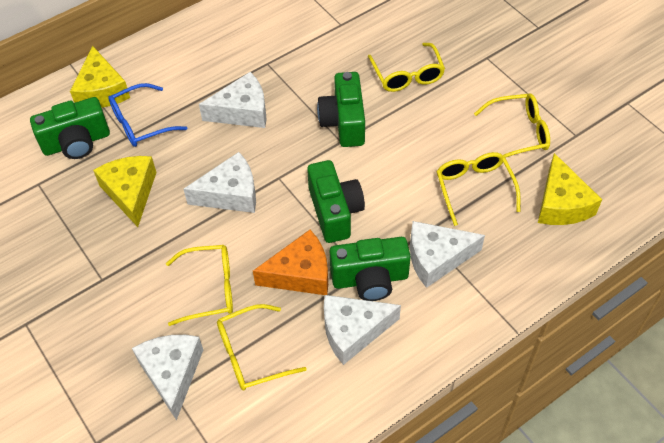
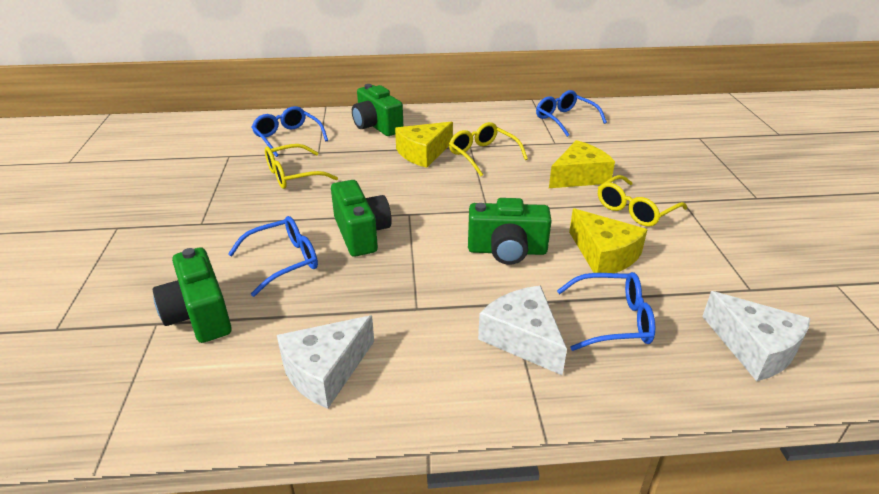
blue glasses: 1 -> 4
orange cheese: 1 -> 0
white cheese: 5 -> 3
yellow glasses: 5 -> 3

